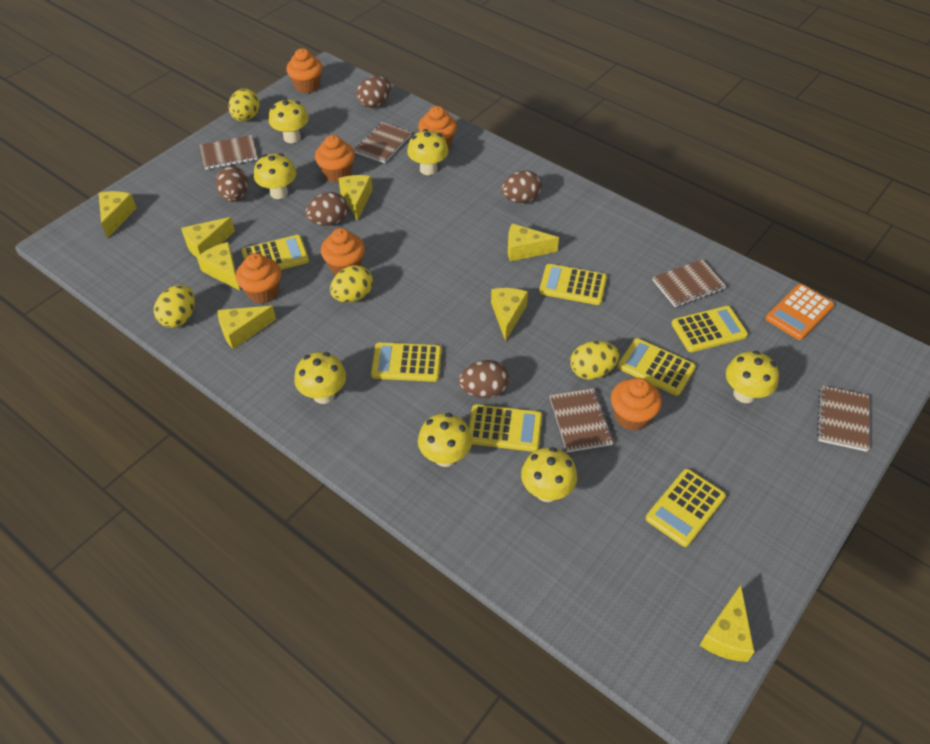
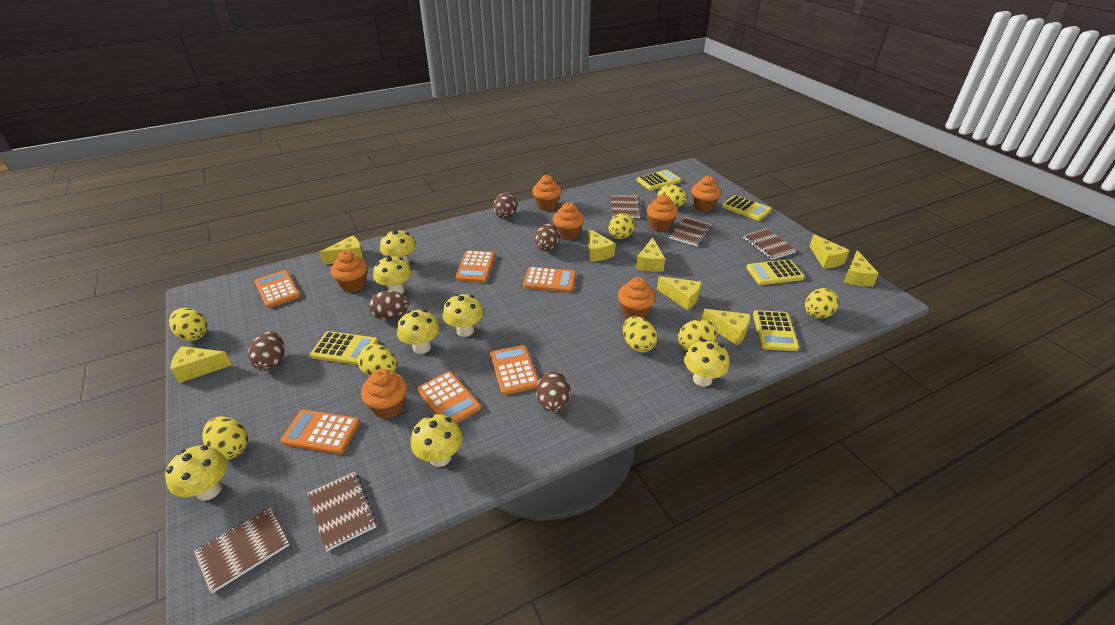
orange calculator: 1 -> 6
orange cupcake: 6 -> 7
yellow calculator: 7 -> 5
yellow egg: 4 -> 8

